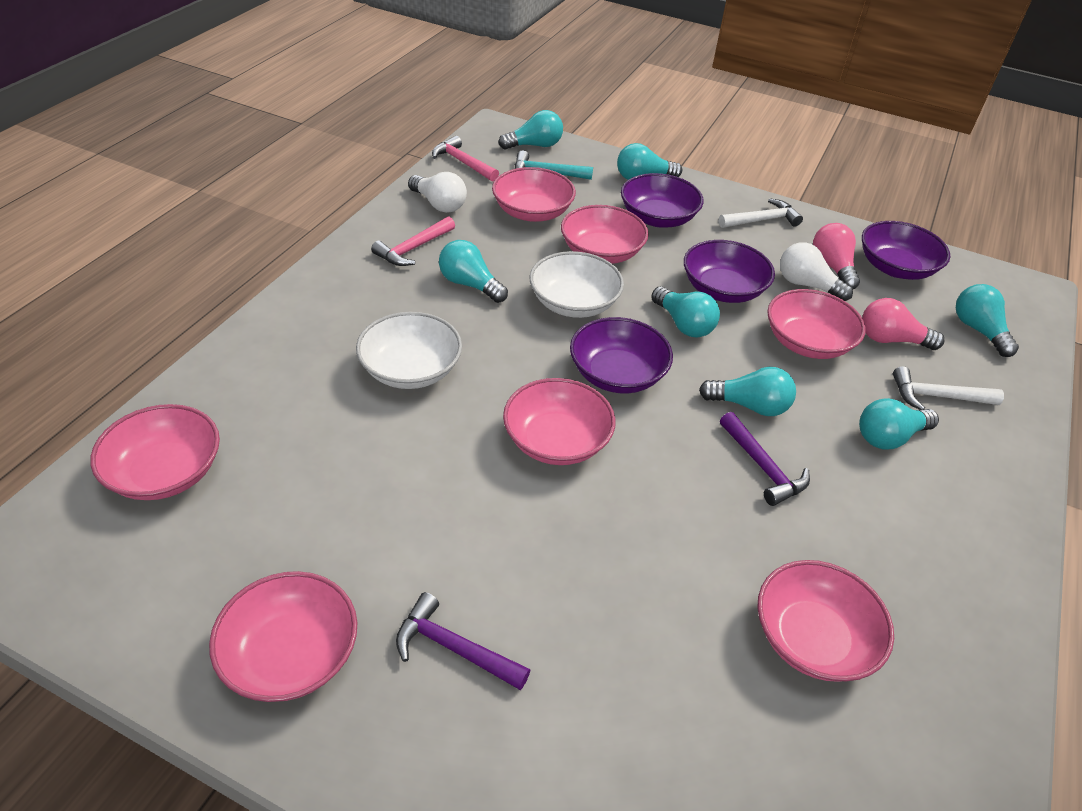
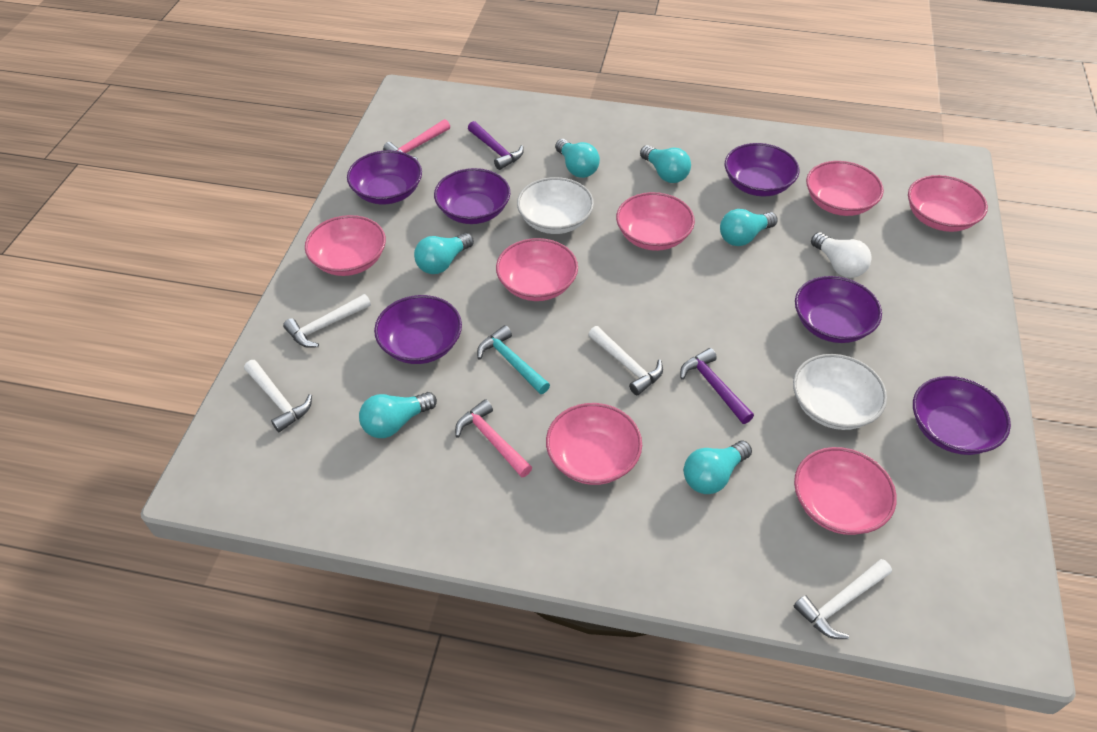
pink light bulb: 2 -> 0
purple bowl: 4 -> 6
turquoise light bulb: 7 -> 6
white hammer: 2 -> 4
white light bulb: 2 -> 1

